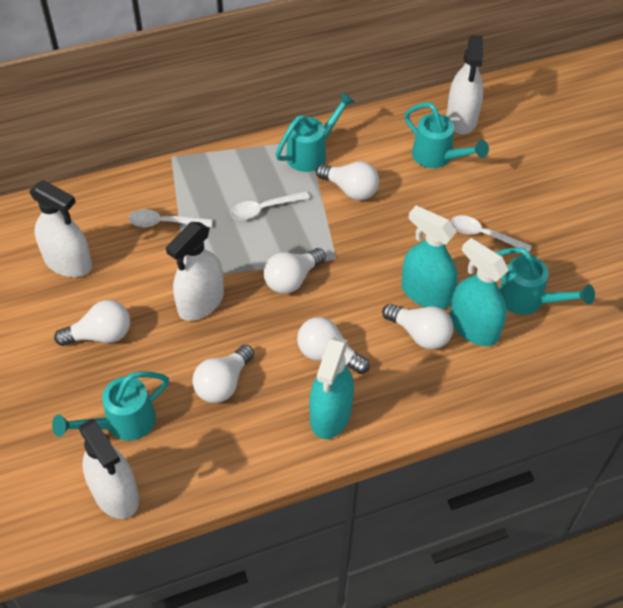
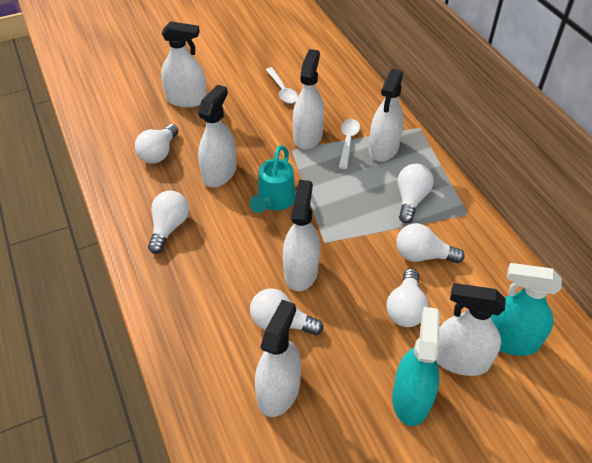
turquoise spray bottle: 3 -> 2
turquoise watering can: 4 -> 1
white spoon: 3 -> 2
white spray bottle: 4 -> 7

